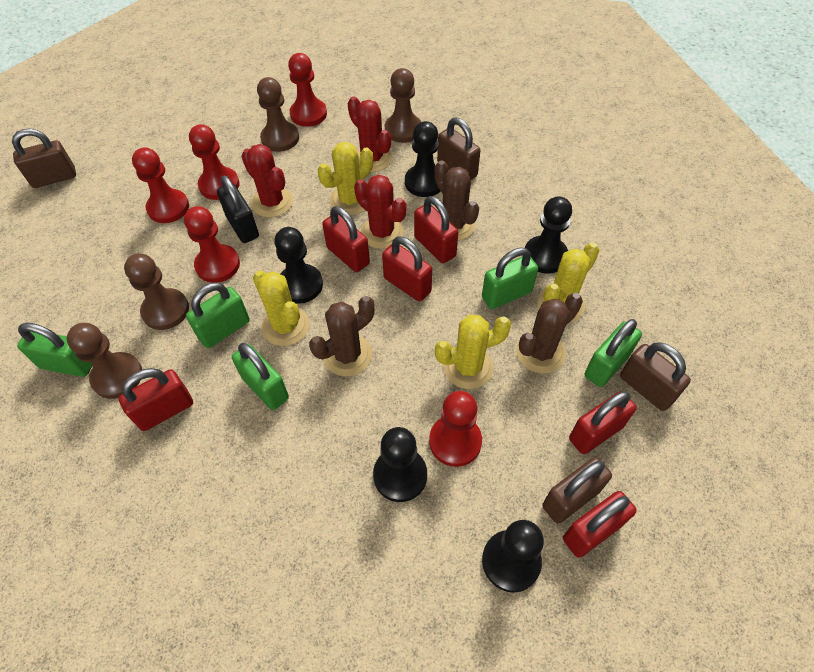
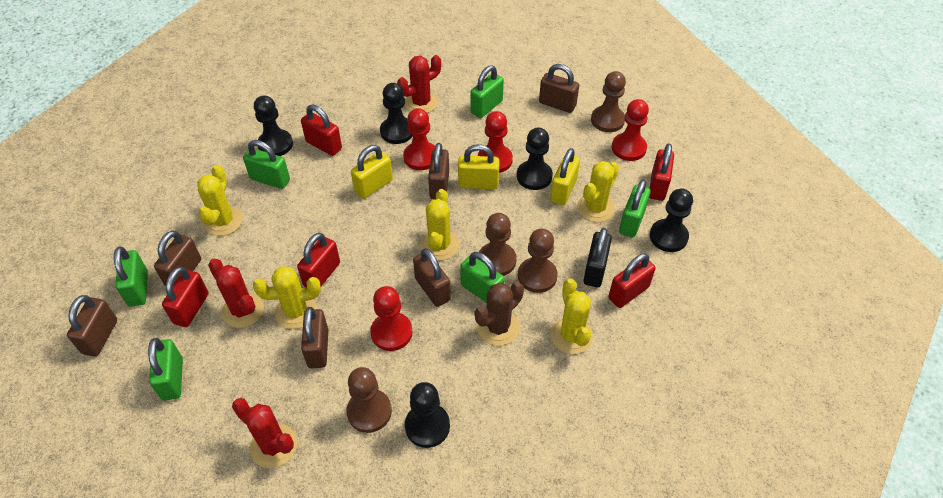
brown cactus: 3 -> 1
brown padlock: 4 -> 6
green padlock: 5 -> 6
red padlock: 6 -> 5
red pawn: 5 -> 4
yellow cactus: 4 -> 5
yellow padlock: 0 -> 3

